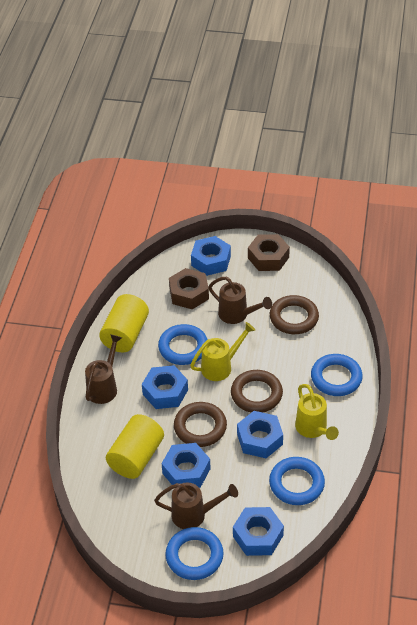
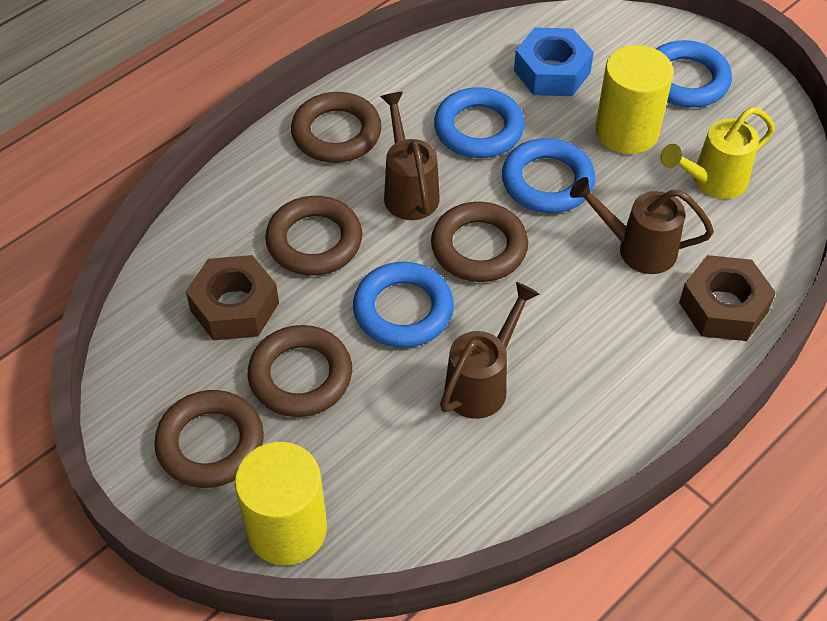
blue nut: 5 -> 1
brown ring: 3 -> 5
yellow watering can: 2 -> 1

